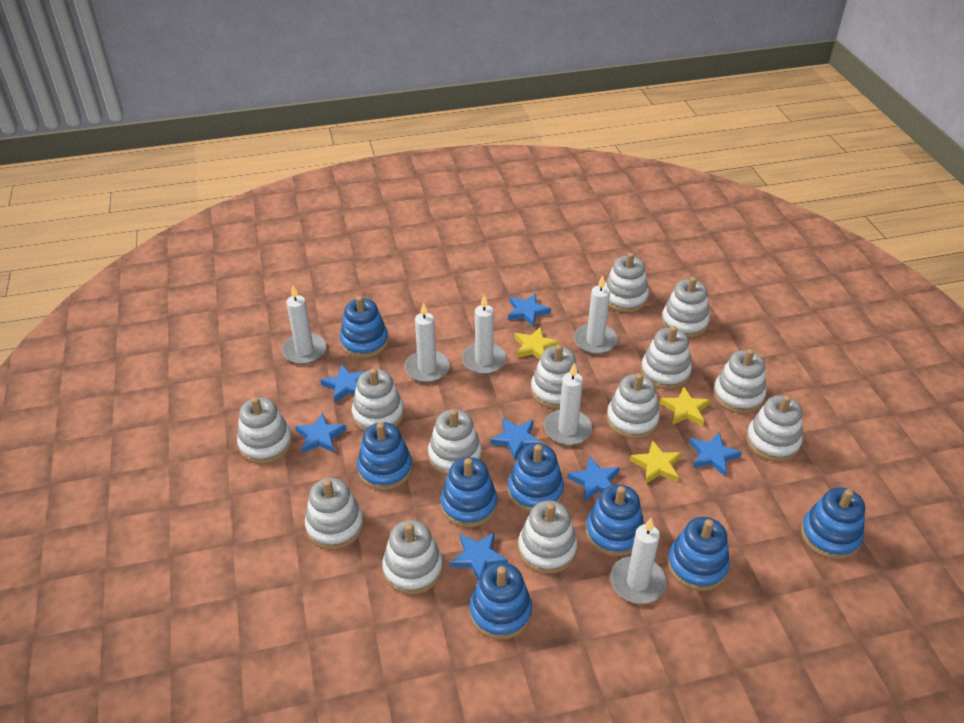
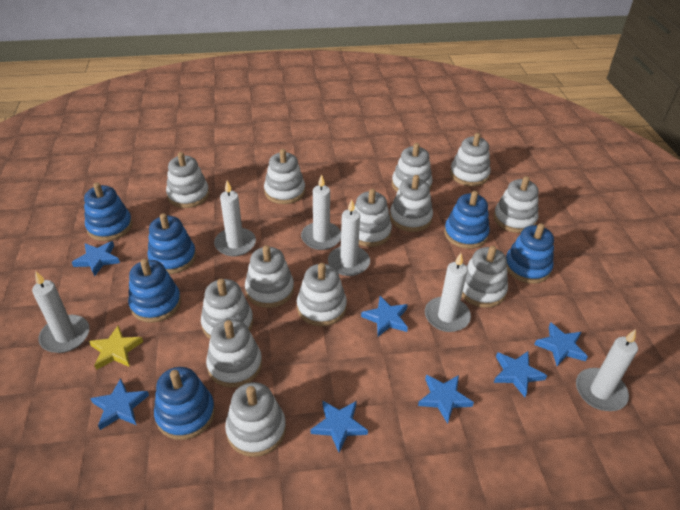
blue stacking toy: 8 -> 6
yellow star: 3 -> 1

